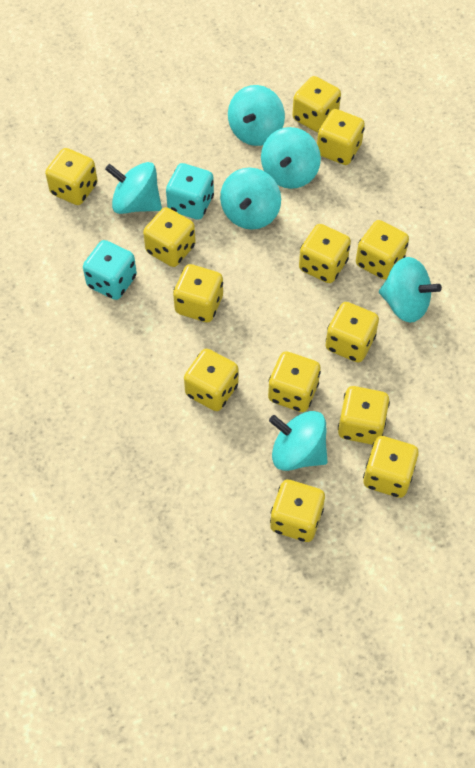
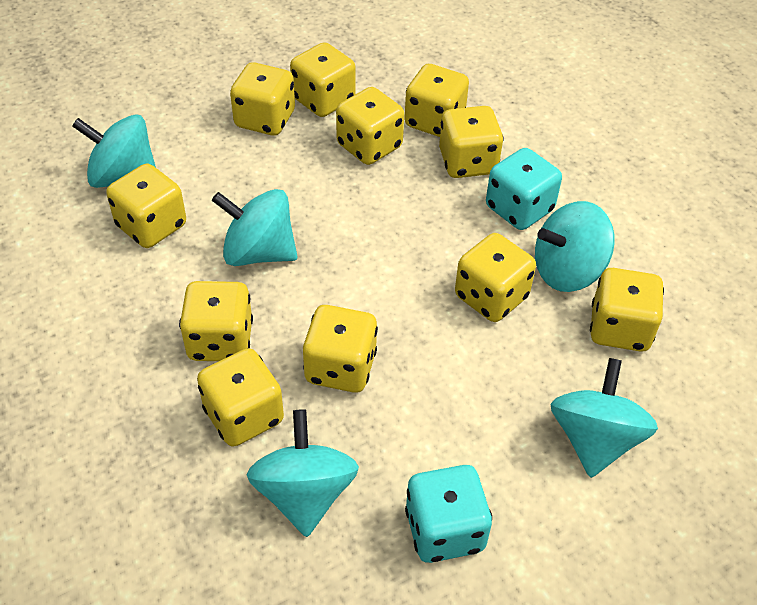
turquoise spinning top: 6 -> 5
yellow dice: 13 -> 11

